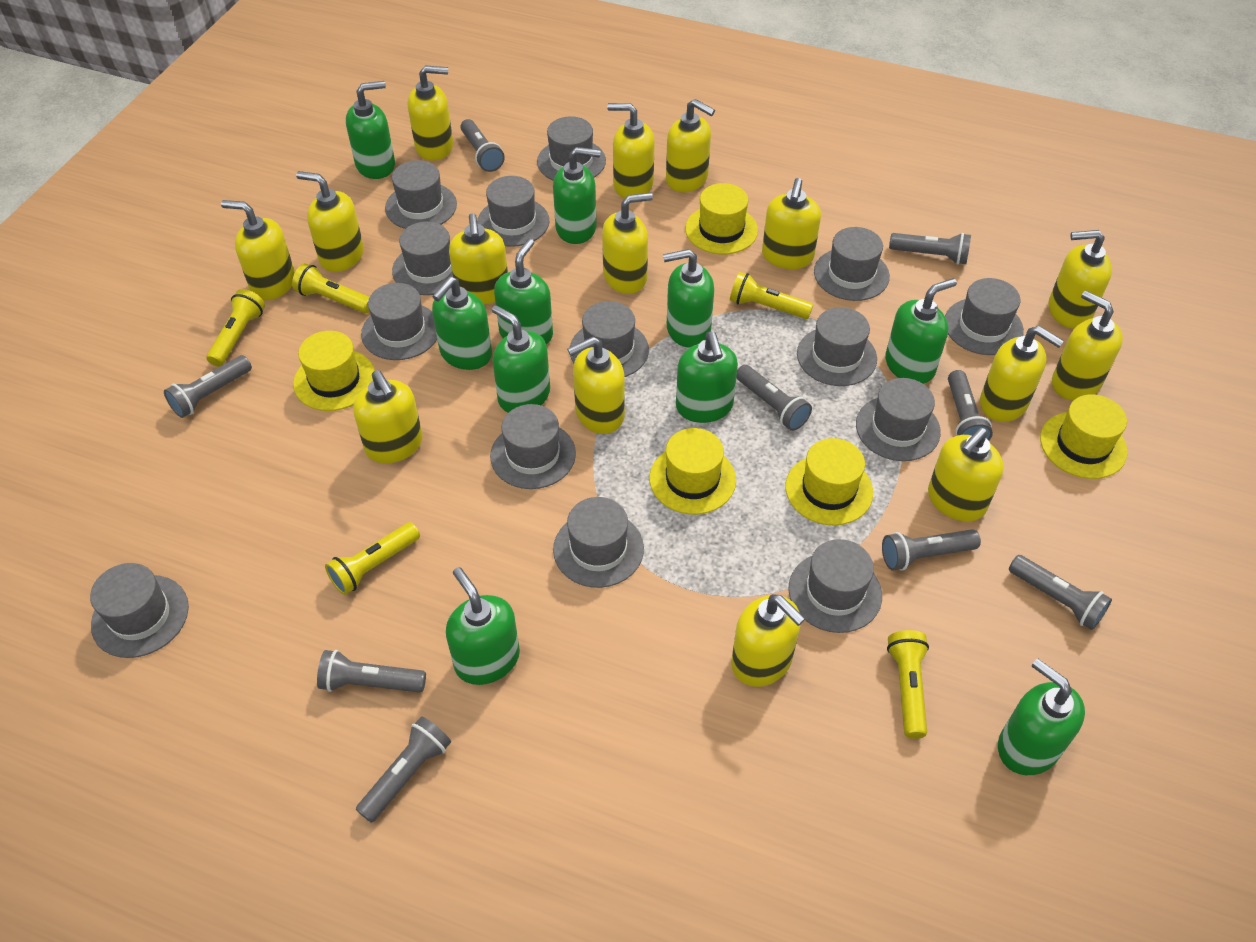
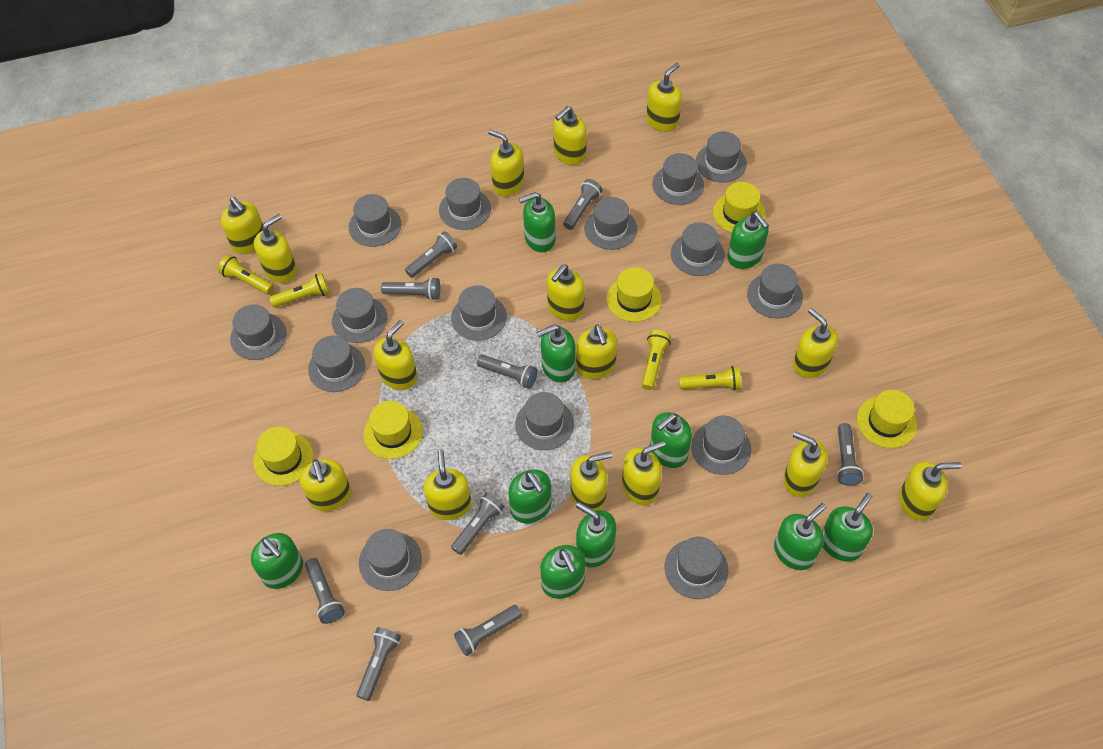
grey hat: 14 -> 15
yellow flashlight: 5 -> 4

